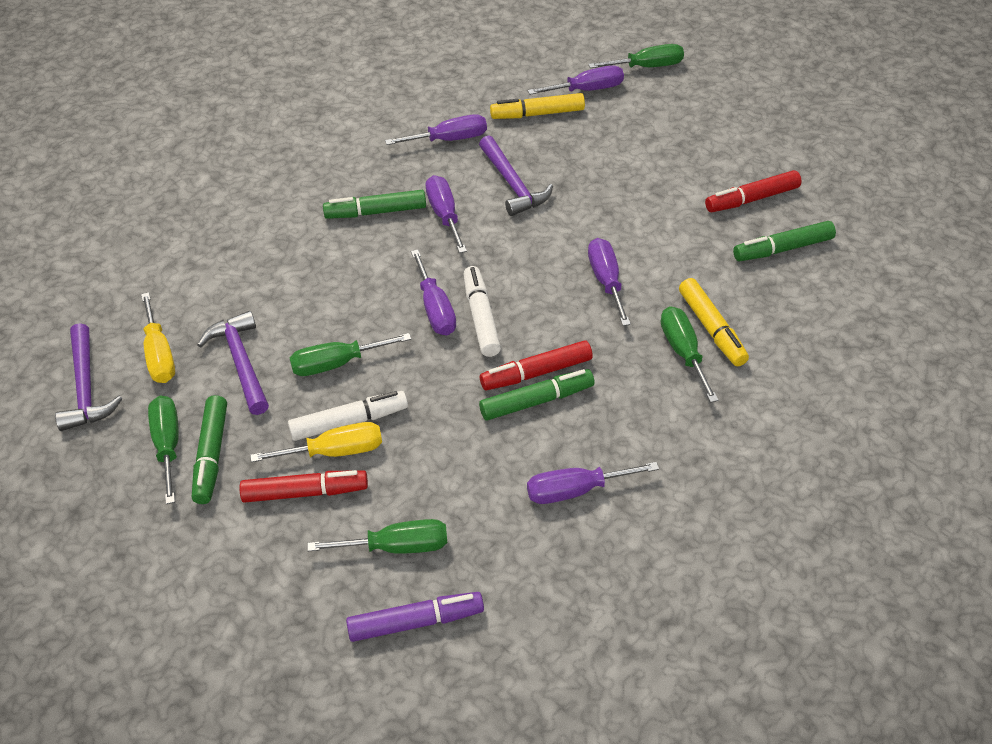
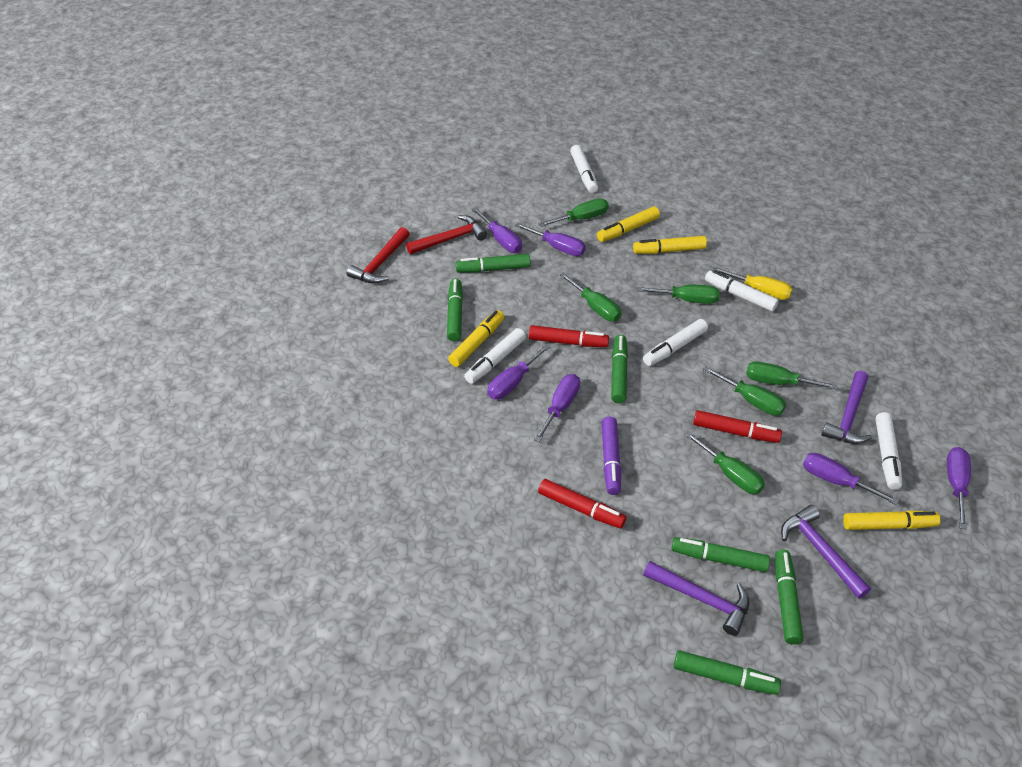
green marker: 4 -> 6
green screwdriver: 5 -> 6
red hammer: 0 -> 2
white marker: 2 -> 5
yellow marker: 2 -> 4
yellow screwdriver: 2 -> 1

